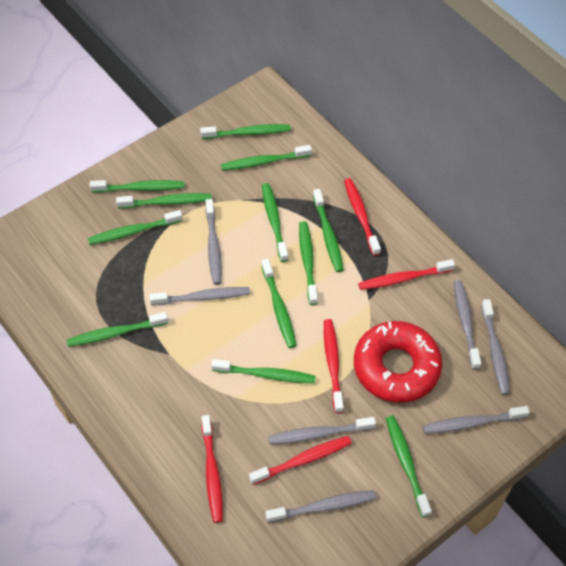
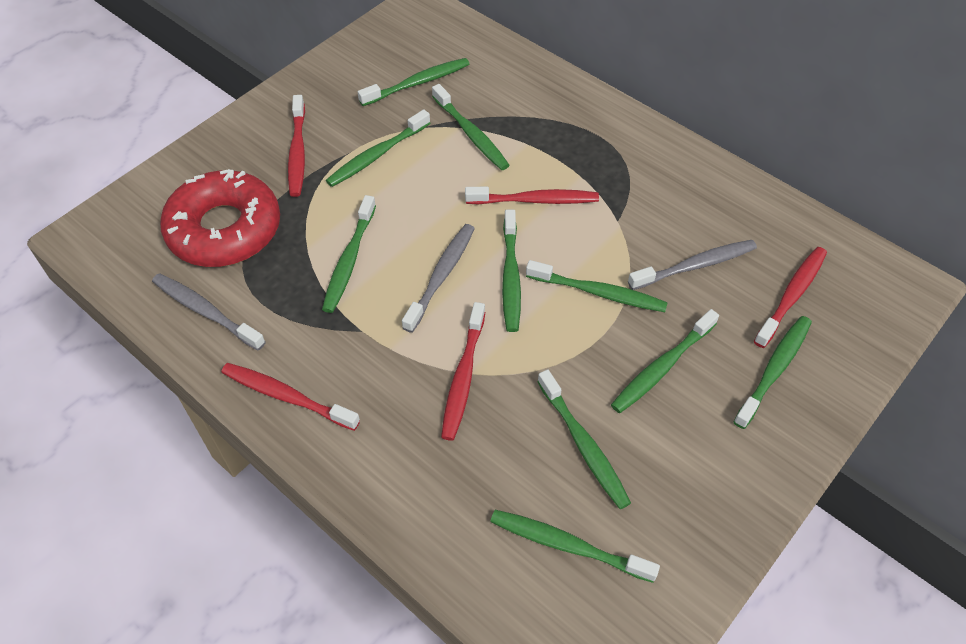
green toothbrush: 12 -> 10
grey toothbrush: 7 -> 3

